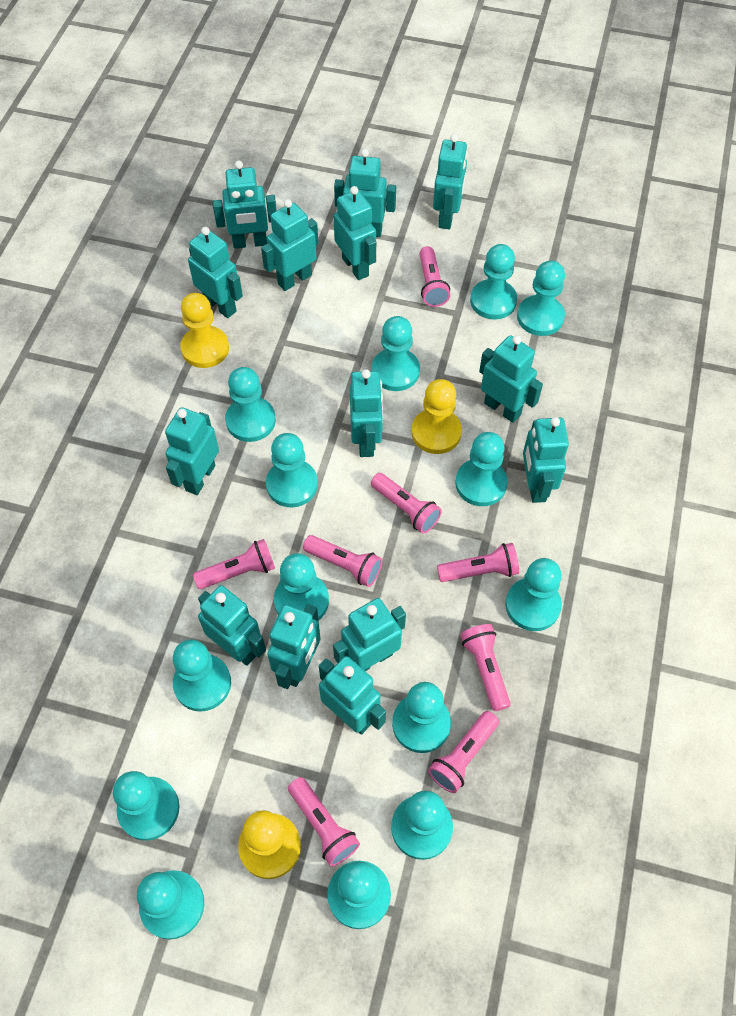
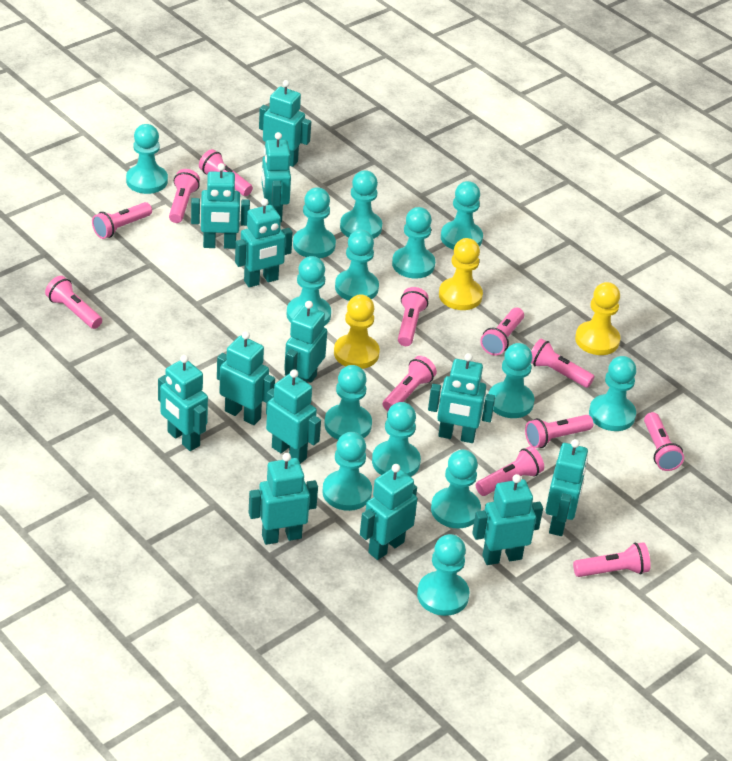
pink flashlight: 8 -> 12
turquoise robot: 14 -> 13

